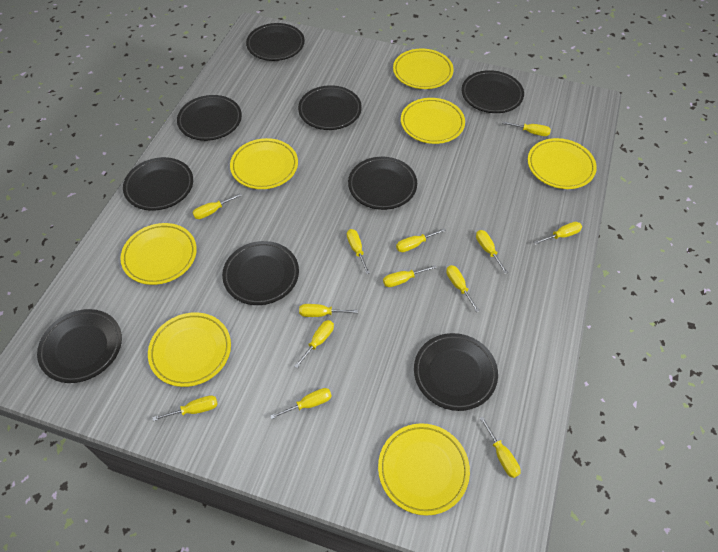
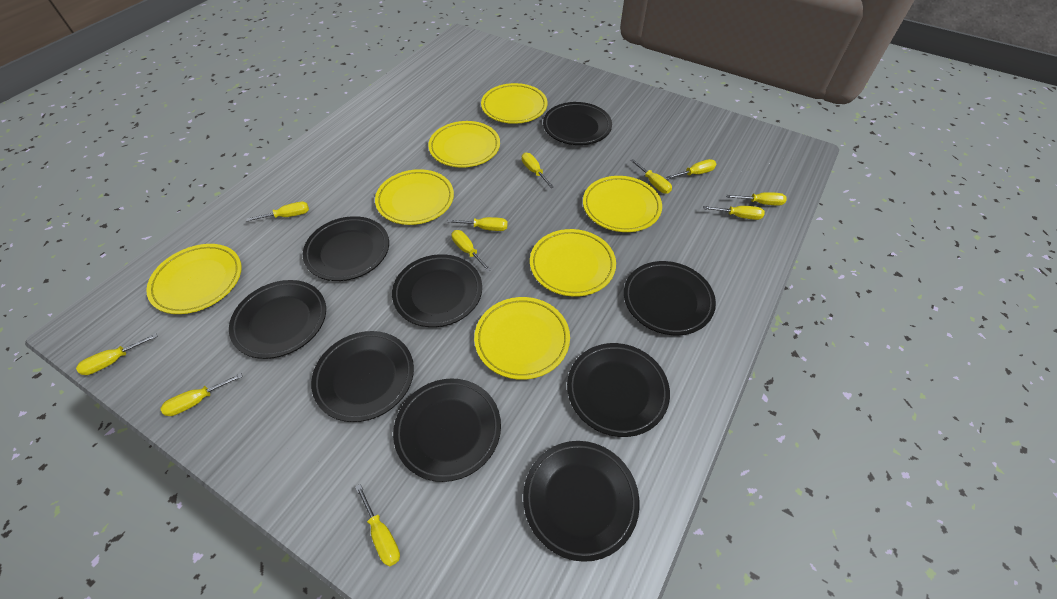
yellow screwdriver: 13 -> 11

